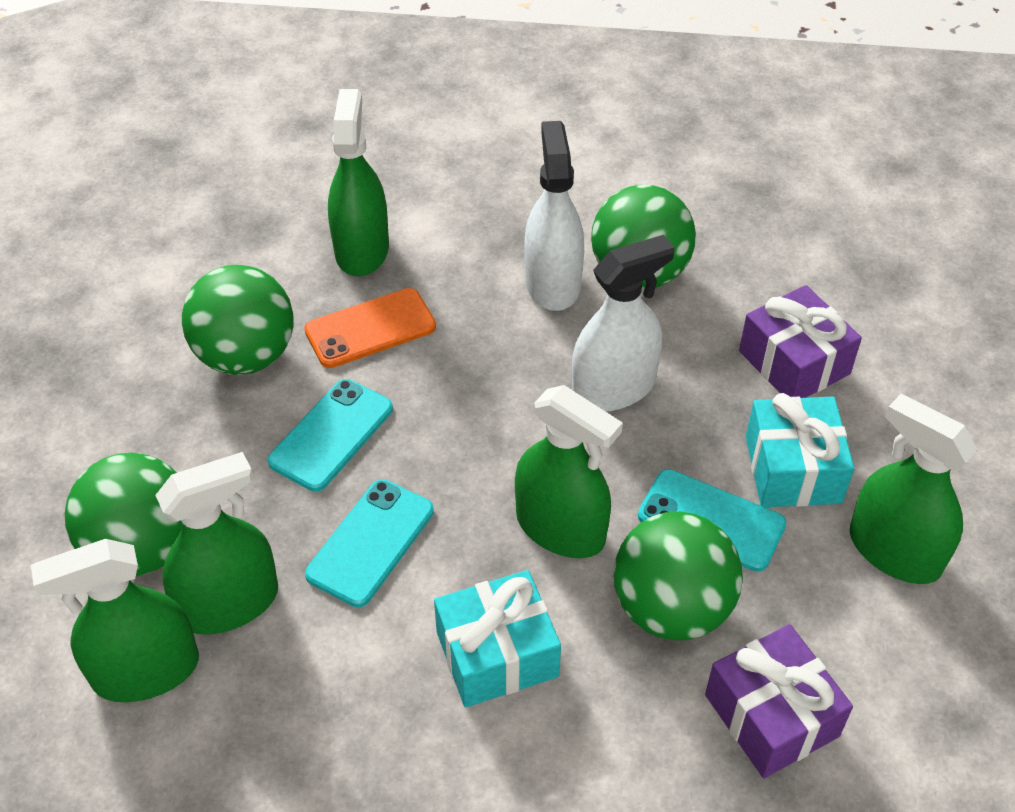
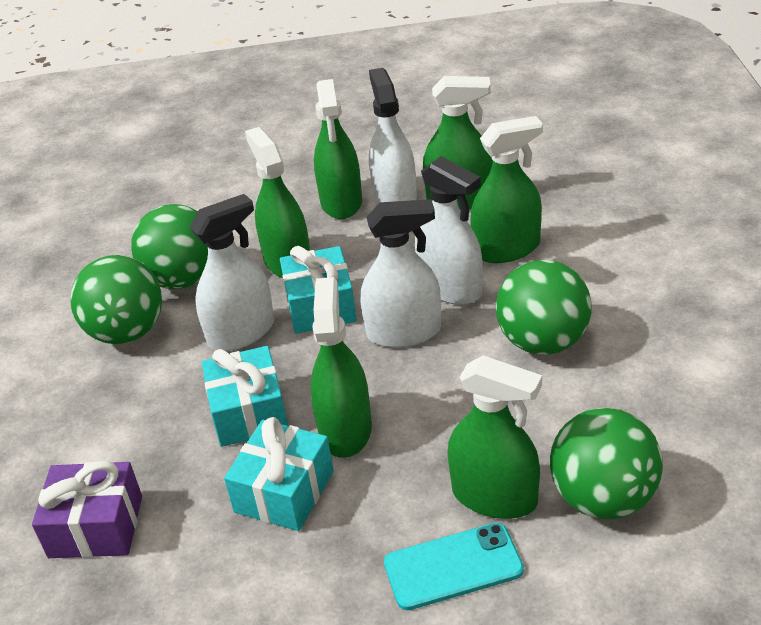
green spray bottle: 5 -> 6
orange phone: 1 -> 0
purple gift: 2 -> 1
turquoise gift: 2 -> 3
turquoise phone: 3 -> 1
white spray bottle: 2 -> 4

